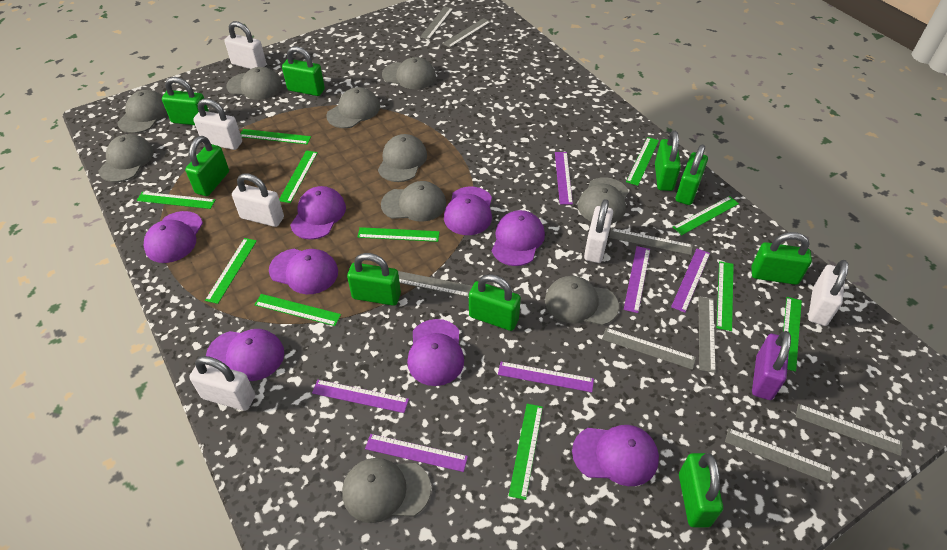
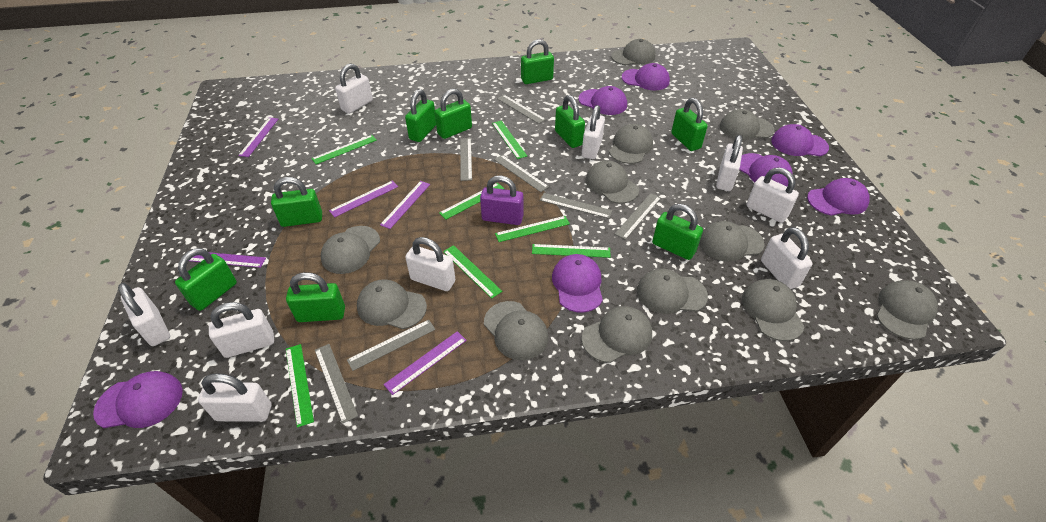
green ruler: 11 -> 7
grey cap: 10 -> 12
grey ruler: 8 -> 7
purple cap: 8 -> 7
purple ruler: 6 -> 5
white padlock: 6 -> 9

